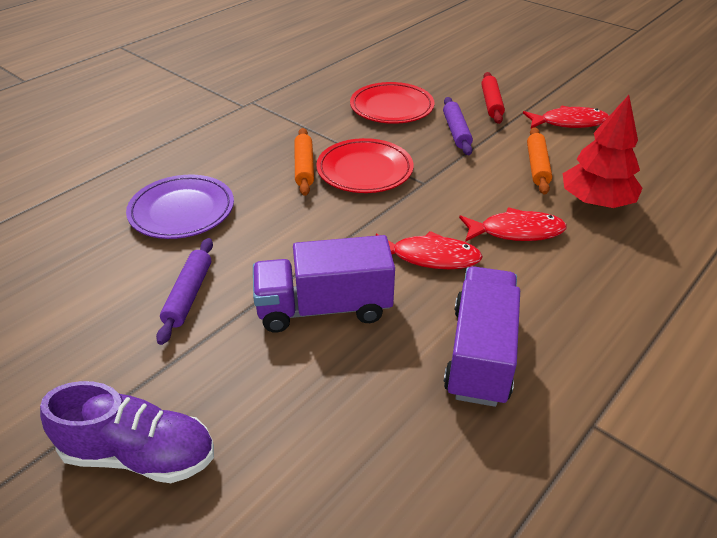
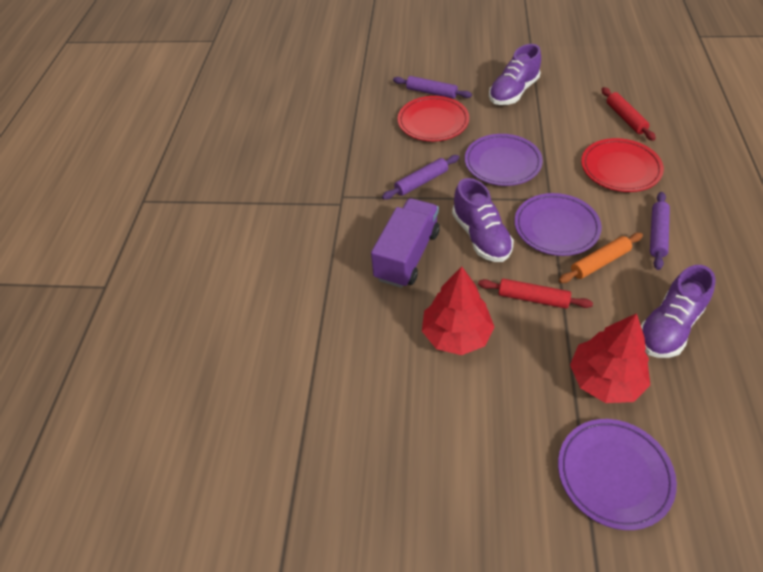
orange rolling pin: 2 -> 1
purple plate: 1 -> 3
purple rolling pin: 2 -> 3
purple shoe: 1 -> 3
purple truck: 2 -> 1
red fish: 3 -> 0
red rolling pin: 1 -> 2
red tree: 1 -> 2

